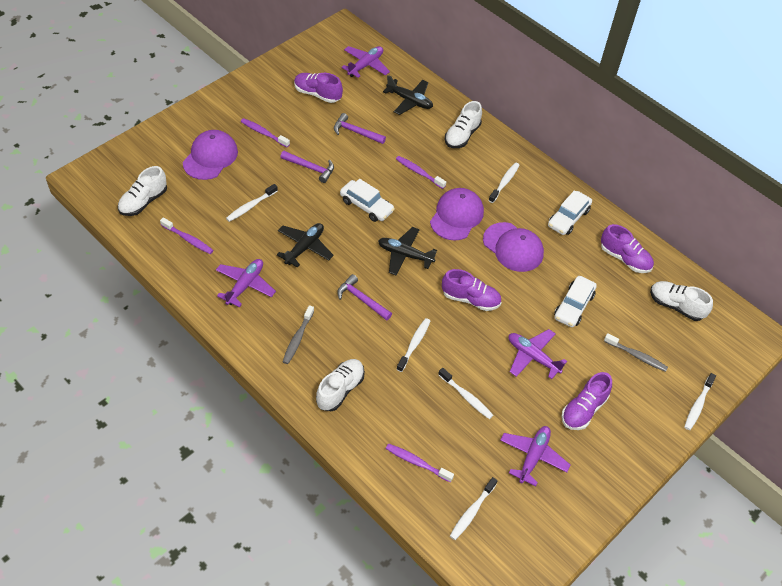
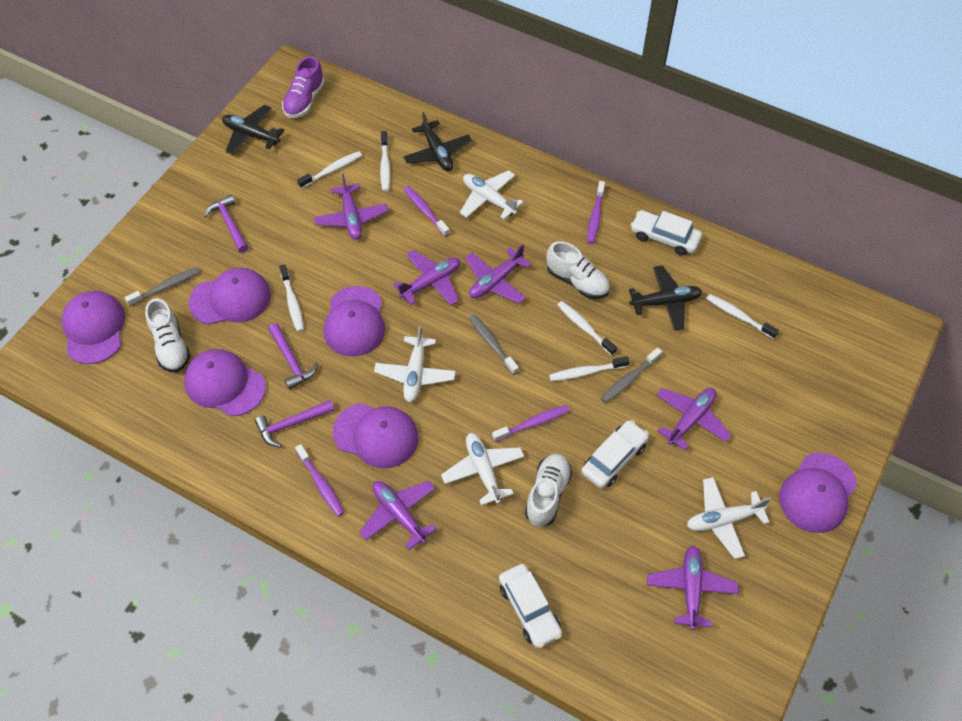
grey toothbrush: 2 -> 3
purple cap: 3 -> 6
purple plane: 4 -> 6
purple shoe: 4 -> 1
white plane: 0 -> 4
white shoe: 4 -> 3

